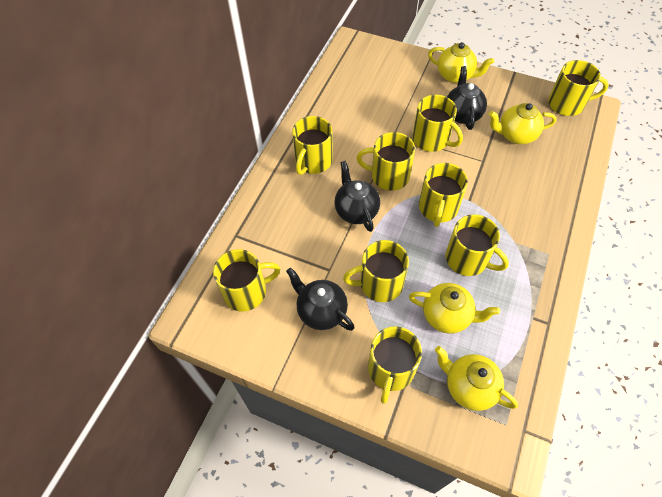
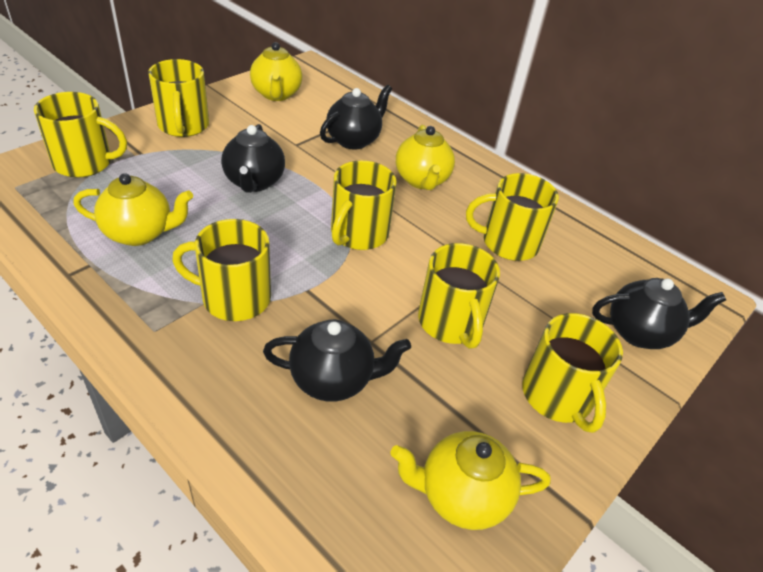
black teapot: 3 -> 4
yellow mug: 9 -> 7

